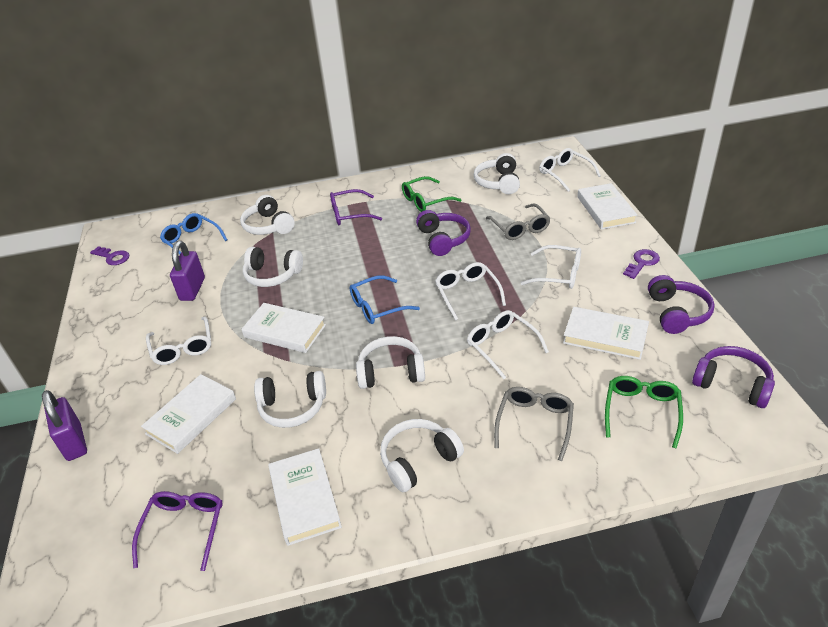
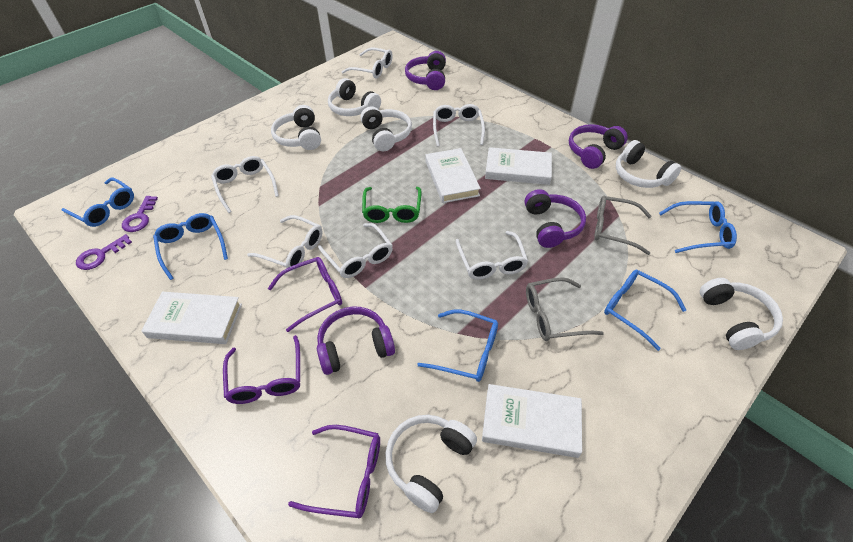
blue glasses: 2 -> 5
green glasses: 2 -> 1
purple glasses: 2 -> 3
purple headphones: 3 -> 4
purple padlock: 2 -> 0
white book: 5 -> 4
white glasses: 5 -> 6

